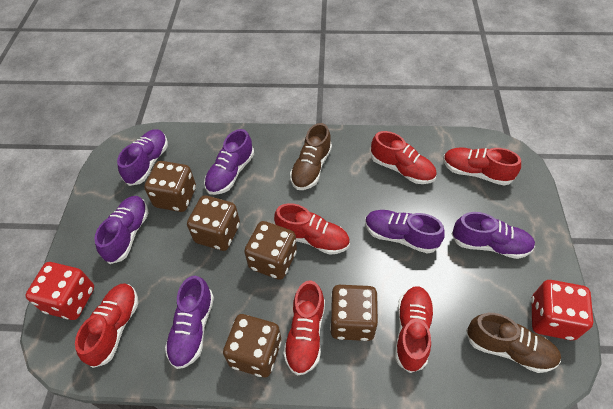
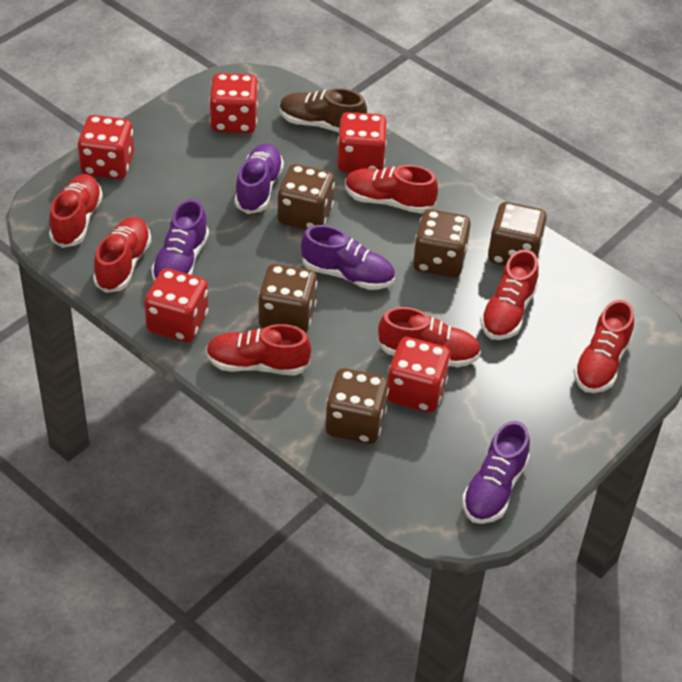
brown shoe: 2 -> 1
purple shoe: 6 -> 4
red dice: 2 -> 5
red shoe: 6 -> 7

